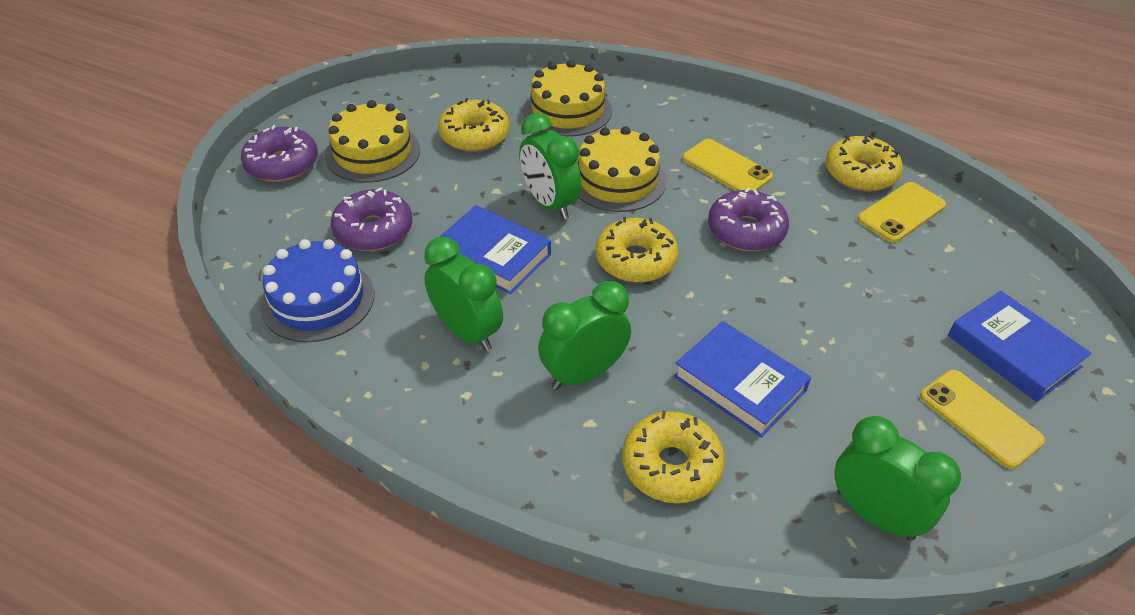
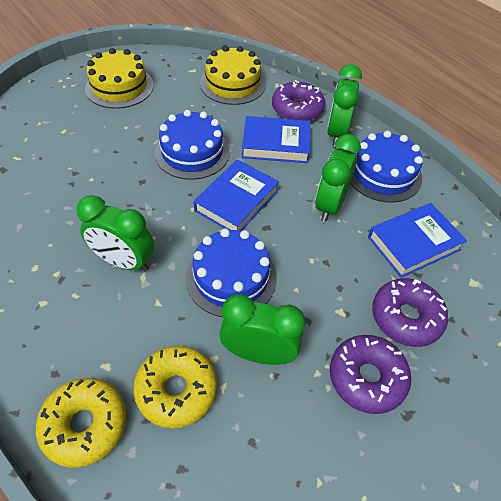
blue cake: 1 -> 3
yellow cake: 3 -> 2
yellow donut: 4 -> 2
yellow phone: 3 -> 0

